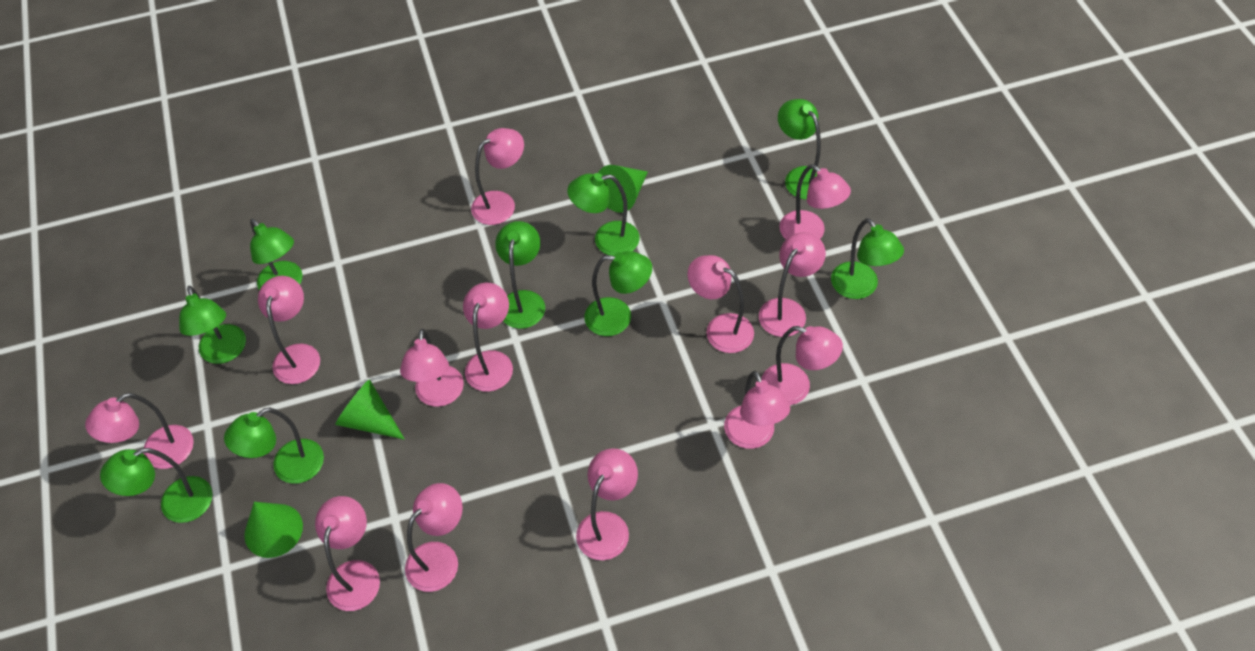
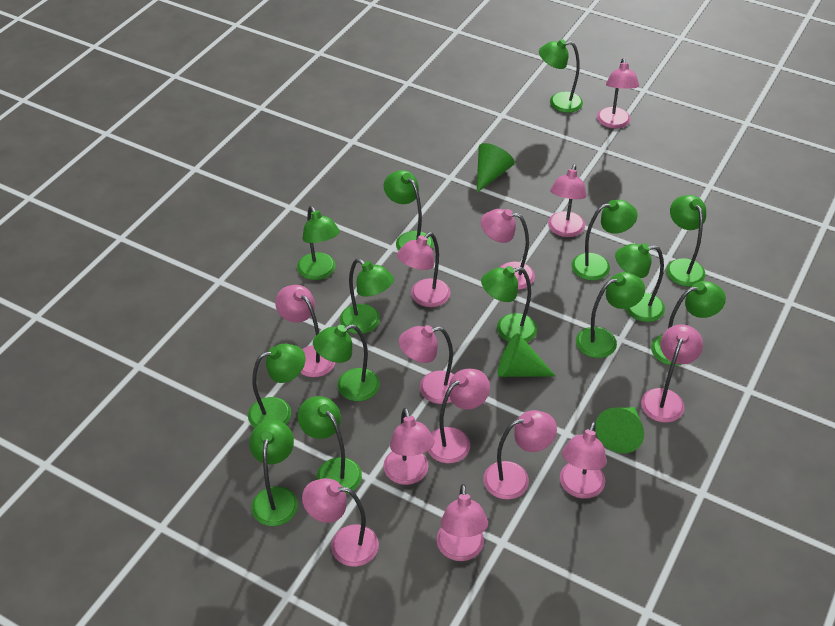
green lamp: 9 -> 14

